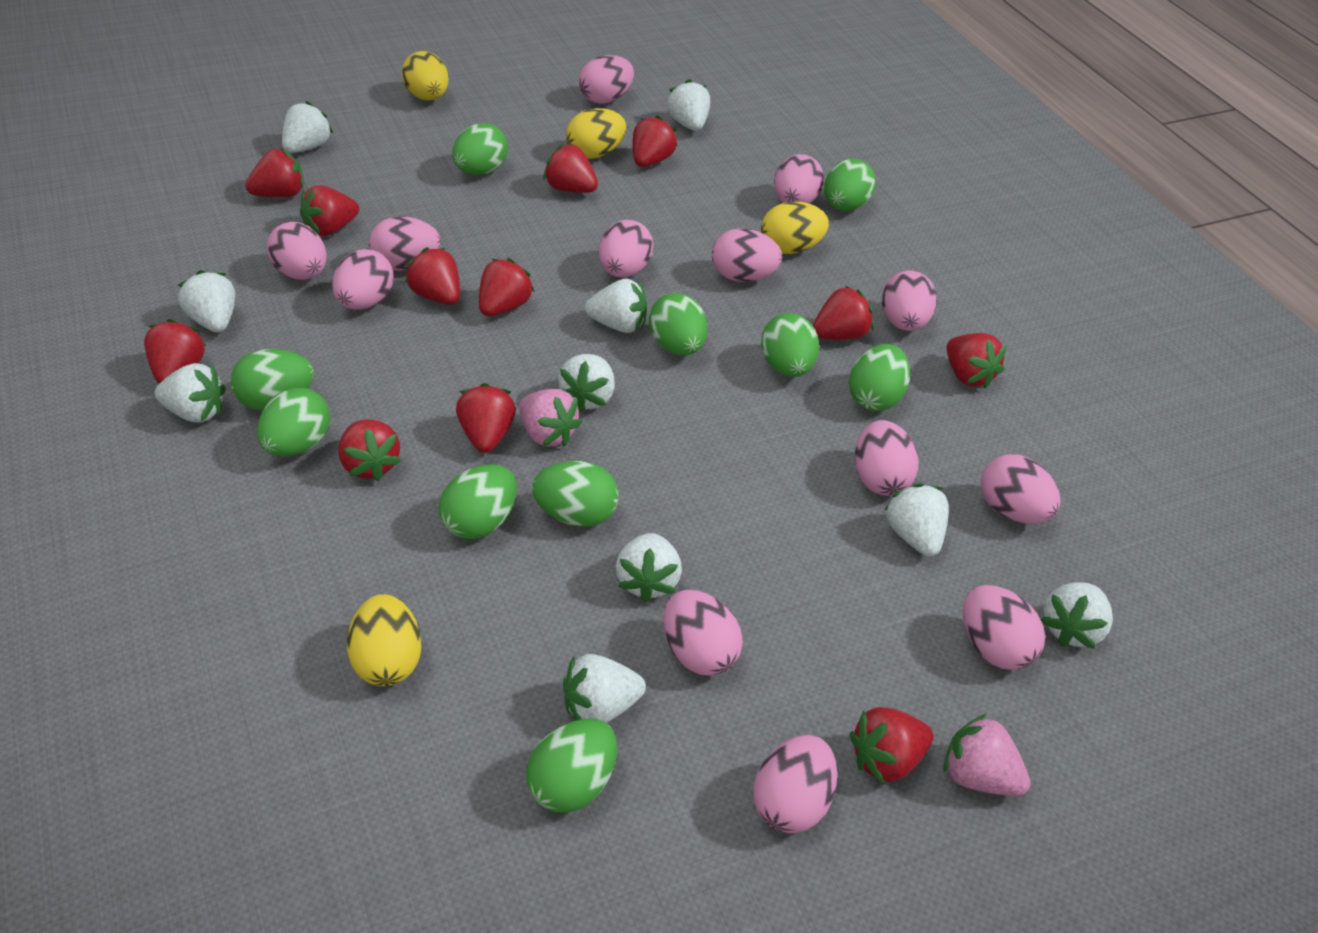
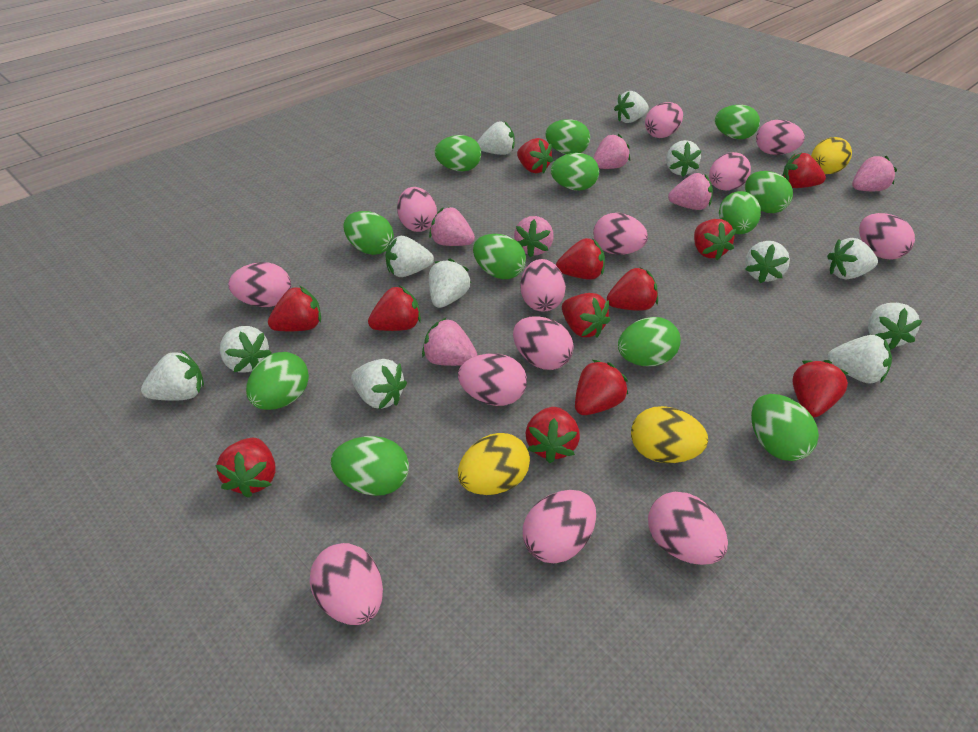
green egg: 10 -> 12
pink strawberry: 2 -> 6
white strawberry: 10 -> 12
yellow egg: 4 -> 3

